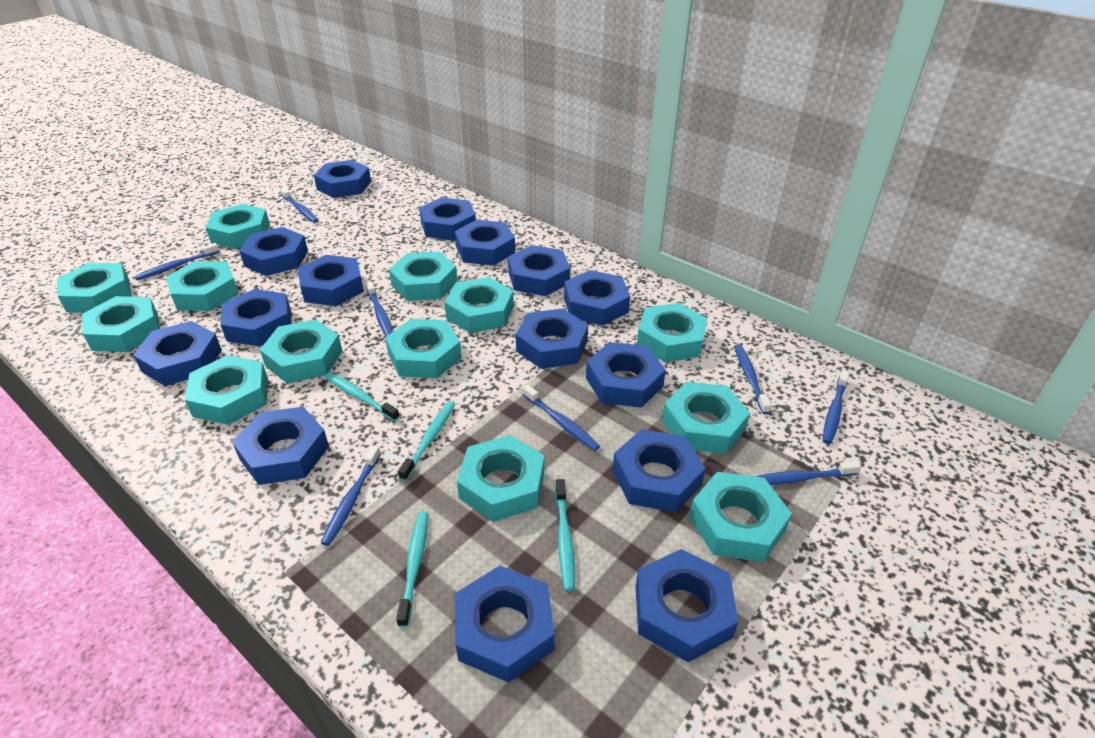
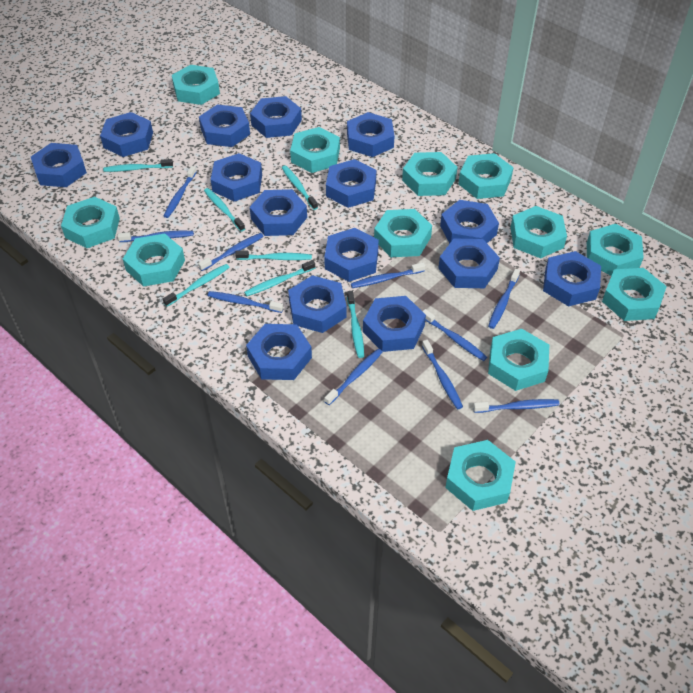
blue toothbrush: 8 -> 10
turquoise nut: 13 -> 12
turquoise toothbrush: 4 -> 7

